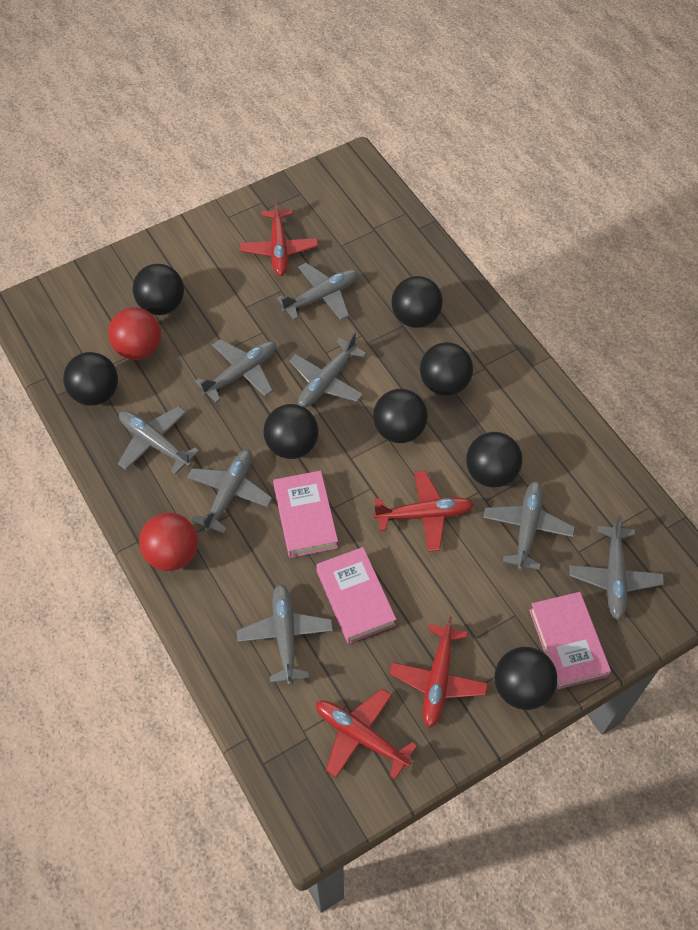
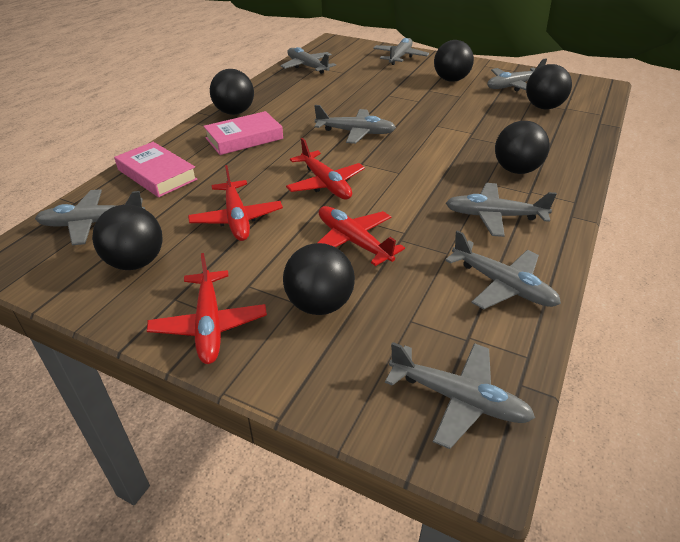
black ball: 8 -> 6
pink book: 3 -> 2
red ball: 2 -> 0

